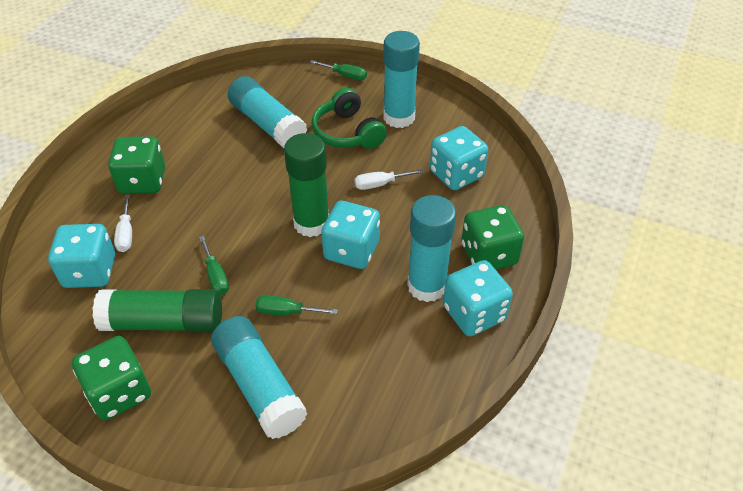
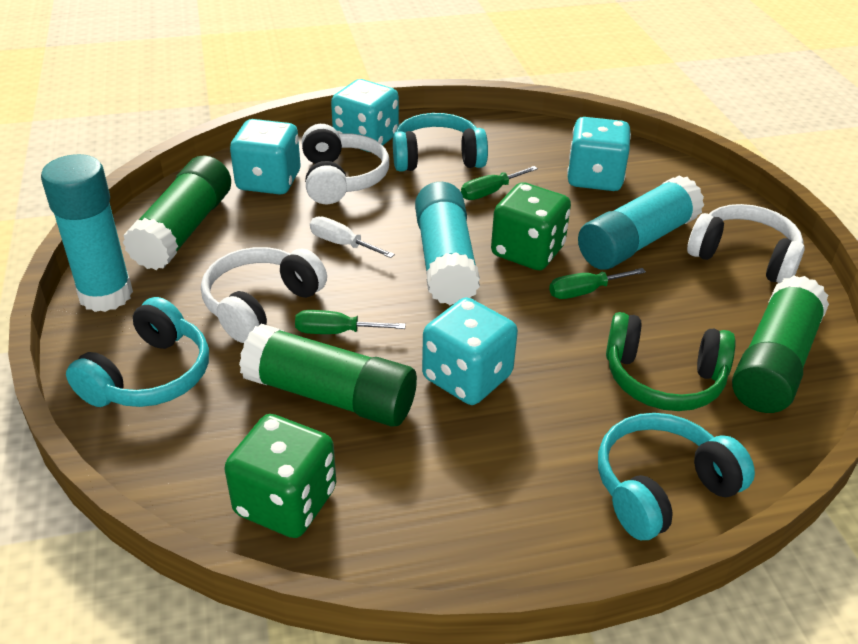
green dice: 3 -> 2
green glue stick: 2 -> 3
turquoise glue stick: 4 -> 3
turquoise headphones: 0 -> 3
white headphones: 0 -> 3
white screwdriver: 2 -> 1

